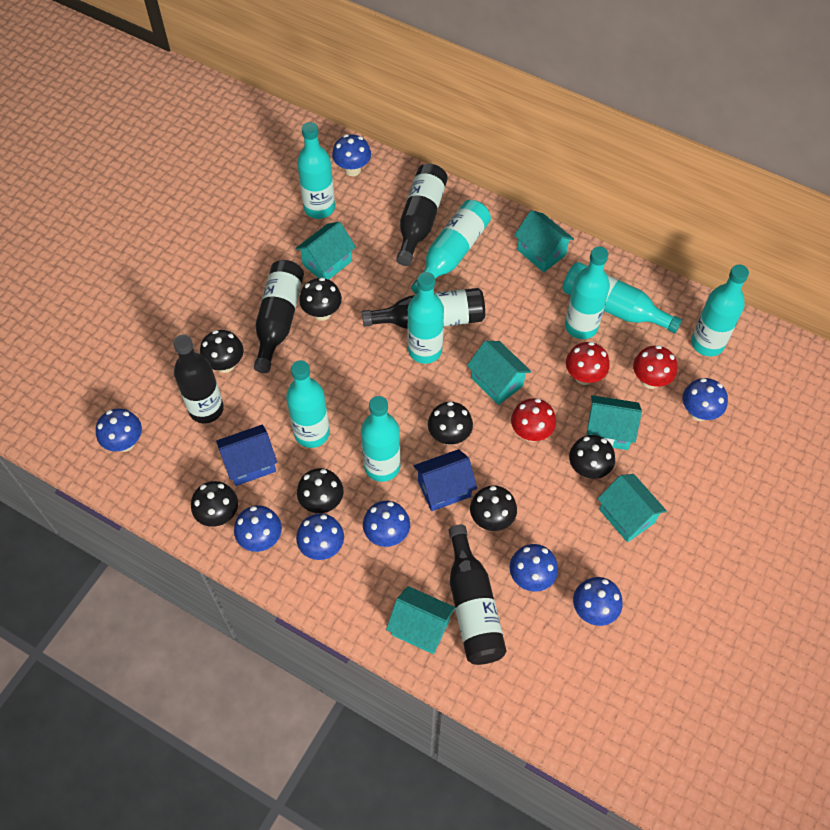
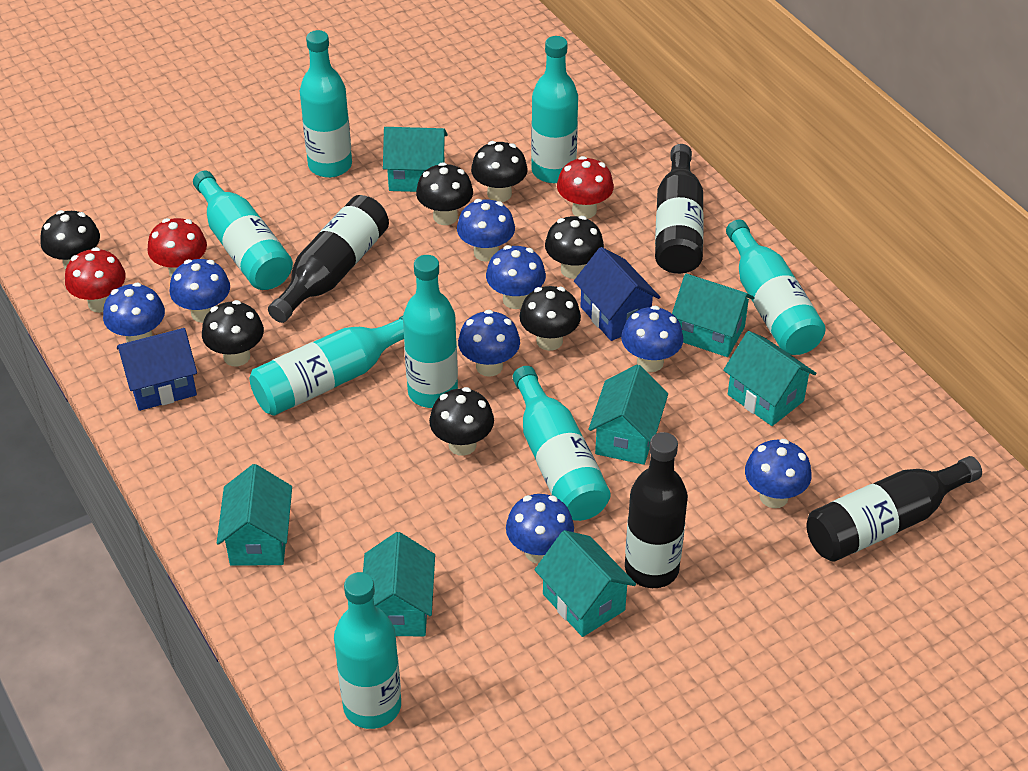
black bottle: 5 -> 4
turquoise house: 6 -> 7

